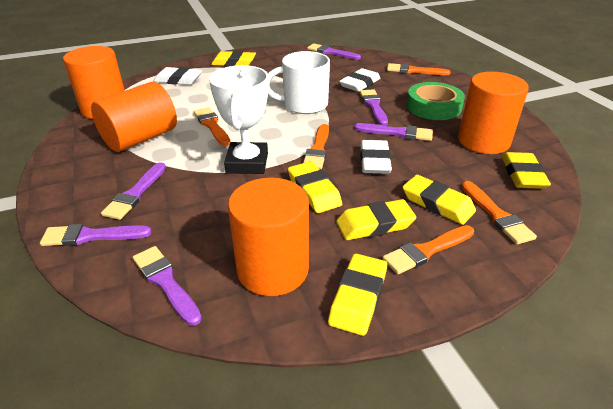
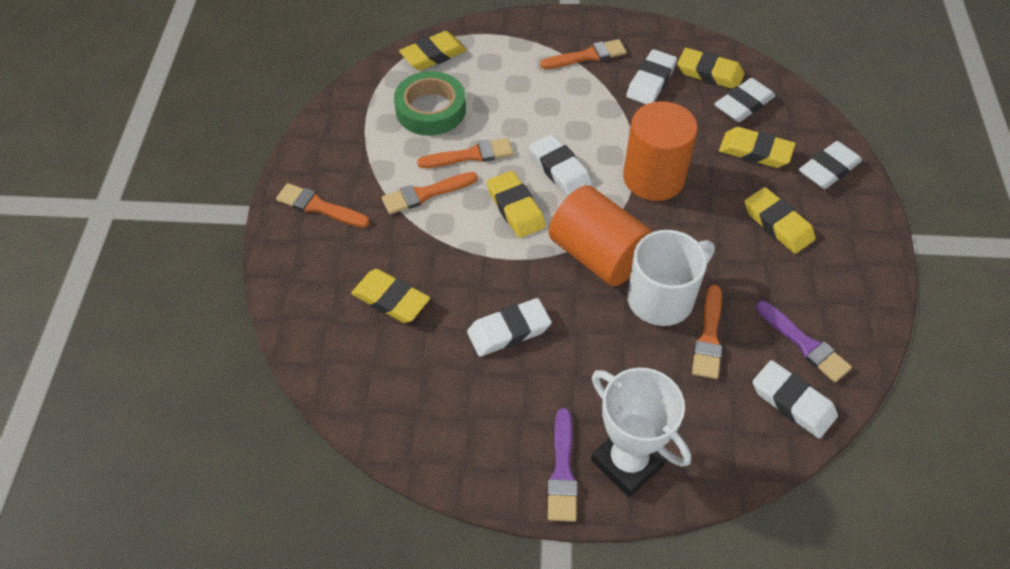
orange cylinder: 4 -> 2
purple brush: 6 -> 2
white eraser: 3 -> 6

